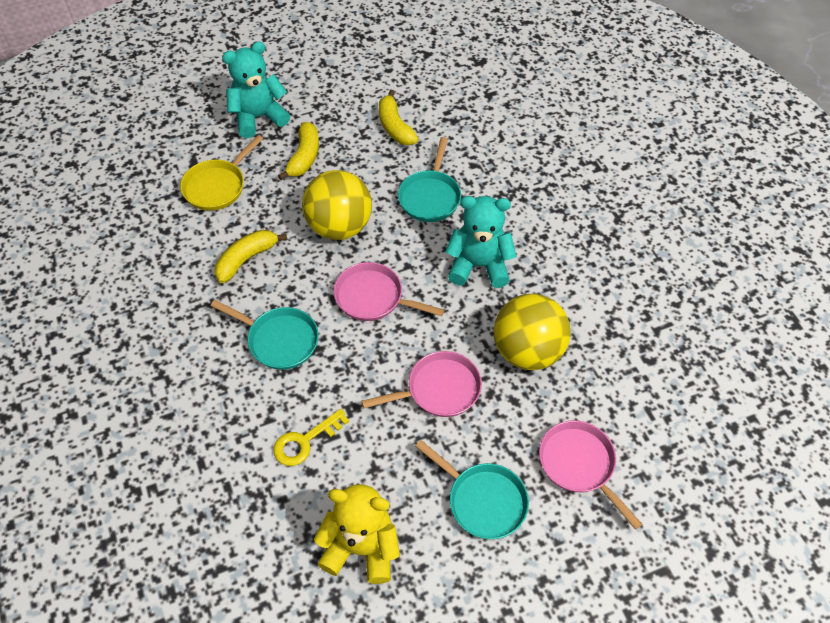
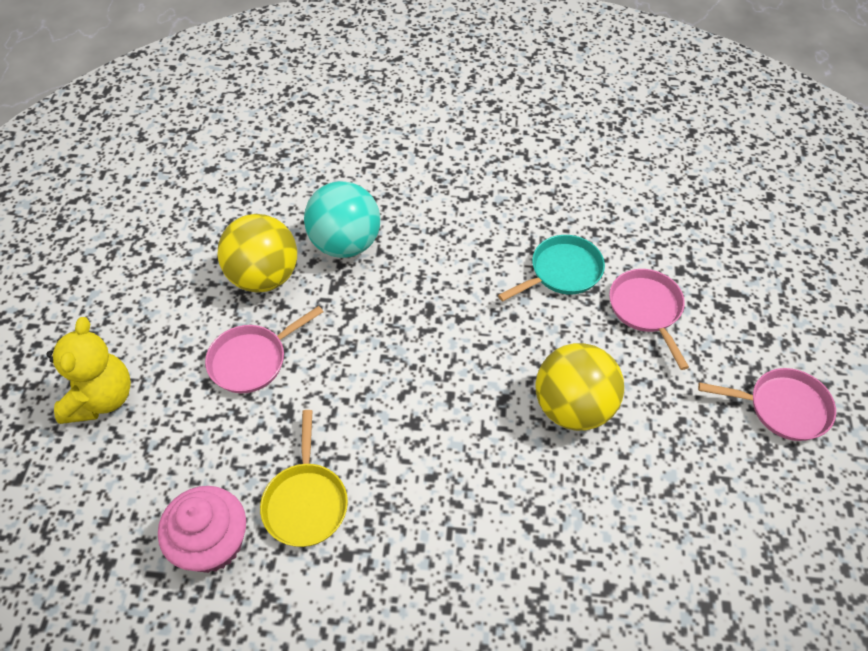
pink cupcake: 0 -> 1
turquoise ball: 0 -> 1
turquoise pan: 3 -> 1
turquoise teddy bear: 2 -> 0
yellow banana: 3 -> 0
yellow key: 1 -> 0

